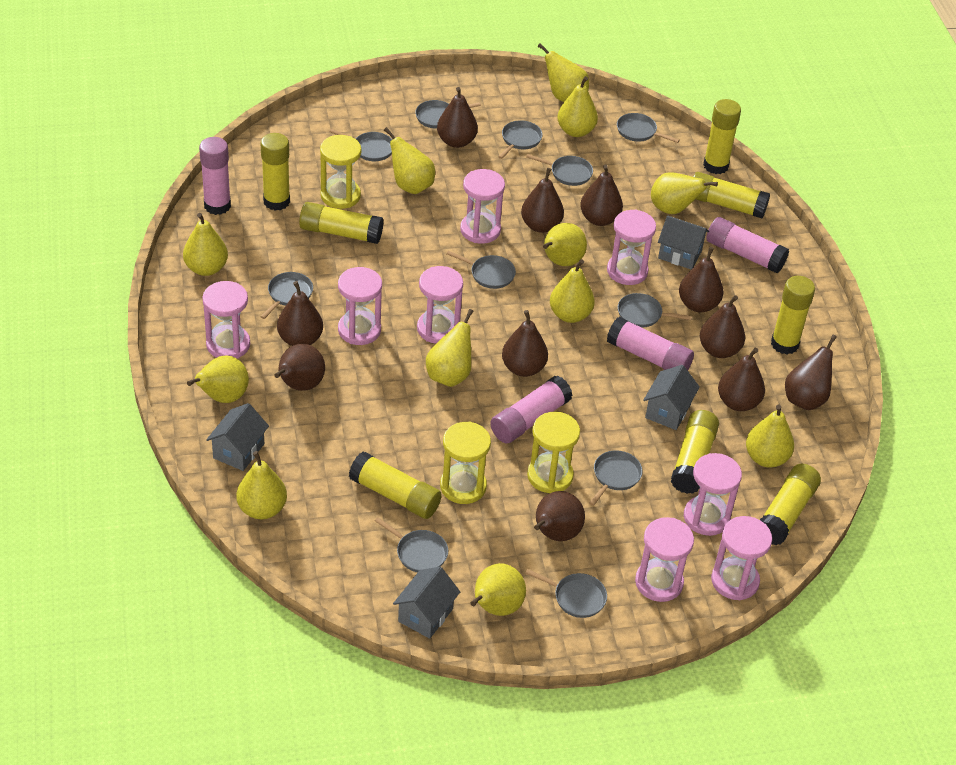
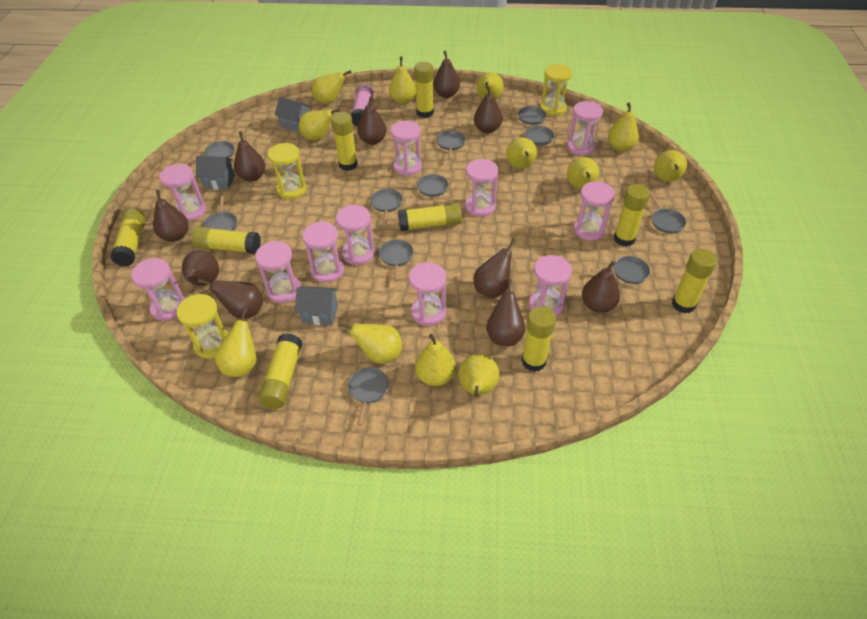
brown pear: 11 -> 10
grey house: 4 -> 3
pink glue stick: 4 -> 1
pink hourglass: 8 -> 11
yellow glue stick: 8 -> 9

